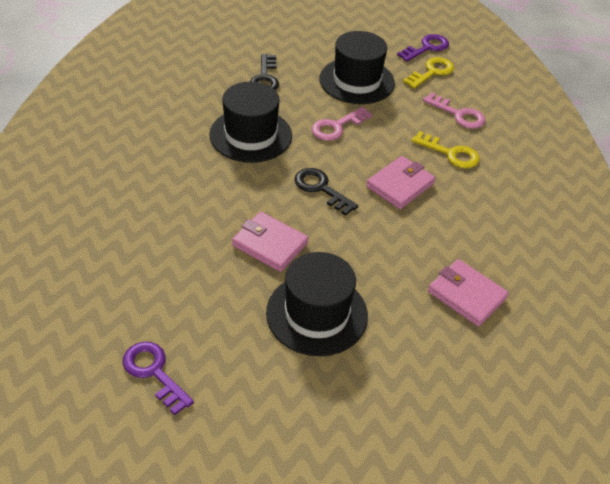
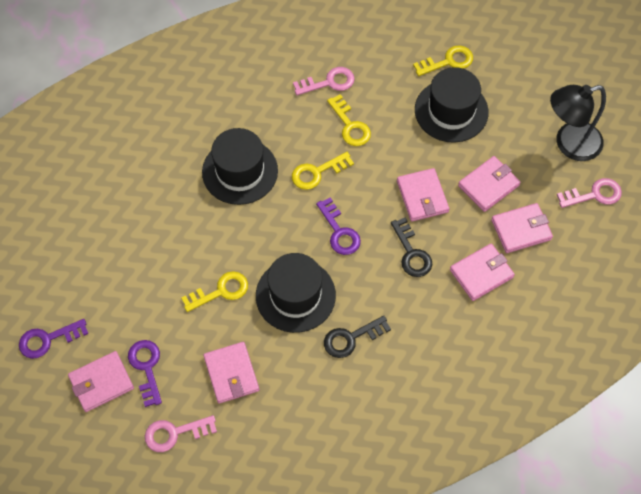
black lamp: 0 -> 1
pink key: 2 -> 3
pink wallet: 3 -> 6
purple key: 2 -> 3
yellow key: 2 -> 4

